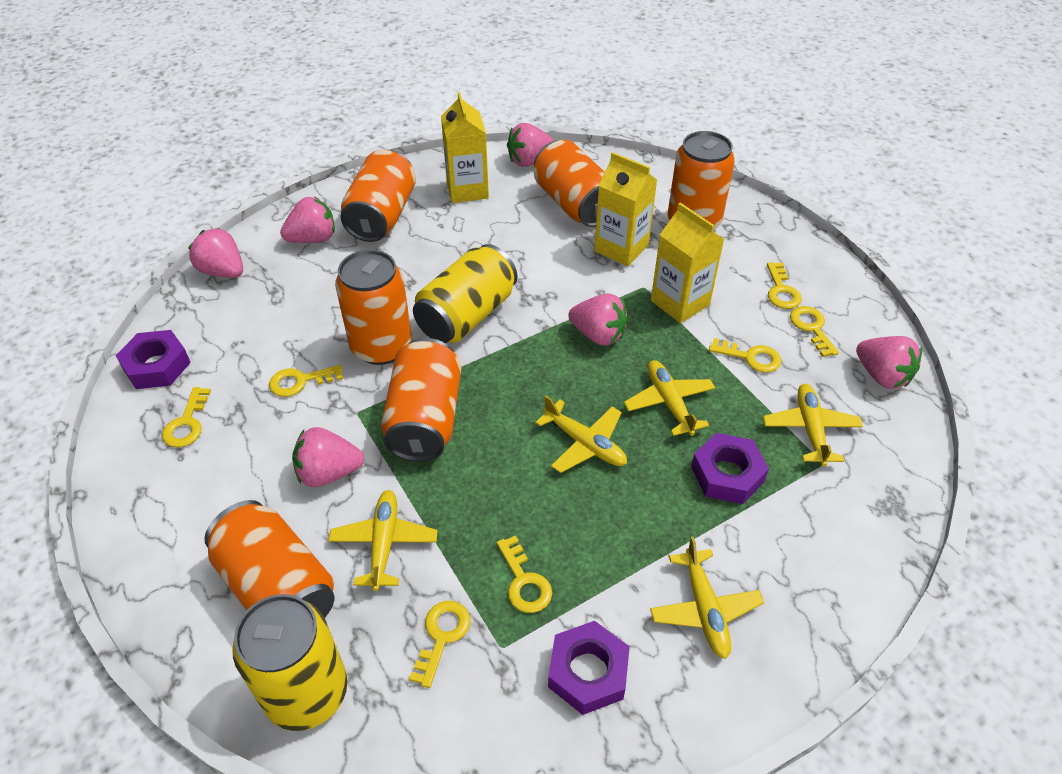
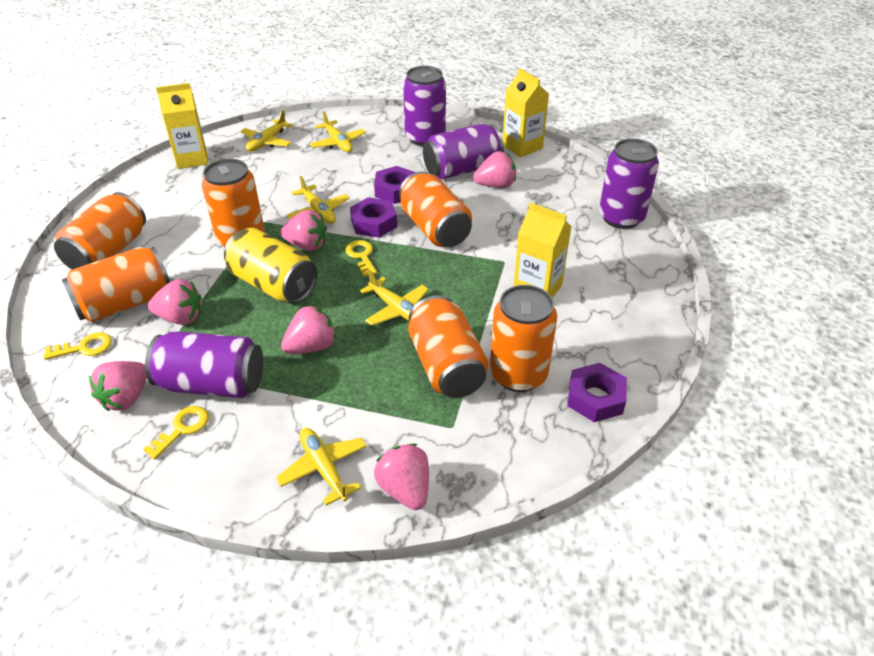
purple can: 0 -> 4
yellow can: 2 -> 1
yellow key: 7 -> 3

